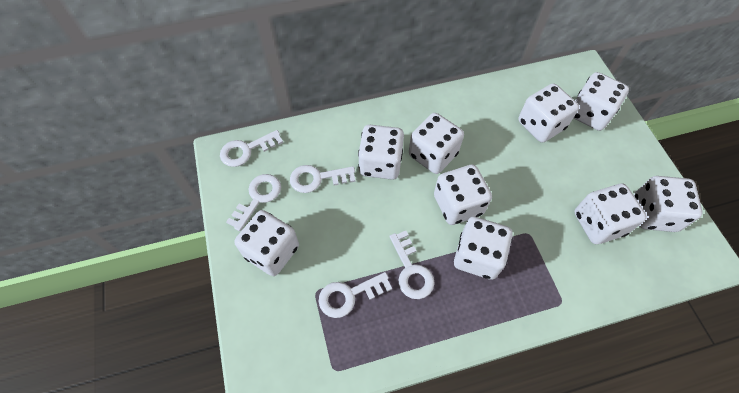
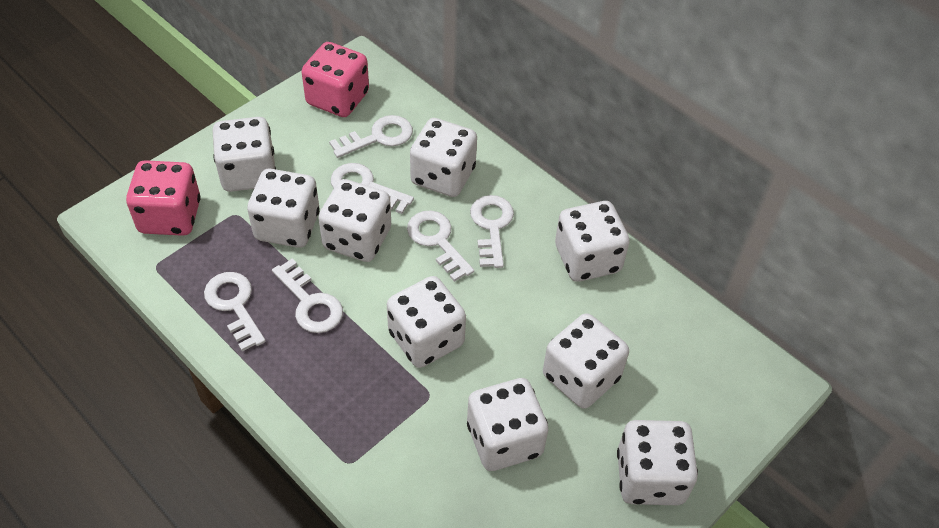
pink dice: 0 -> 2
white key: 5 -> 6

